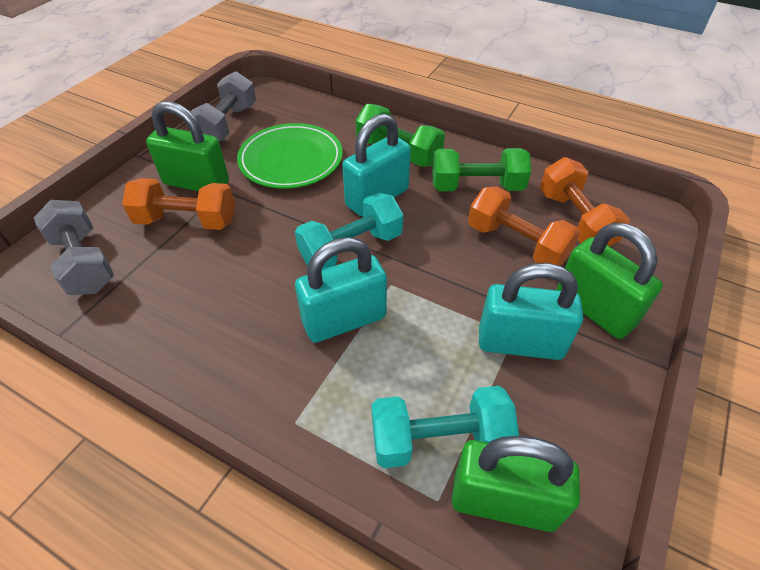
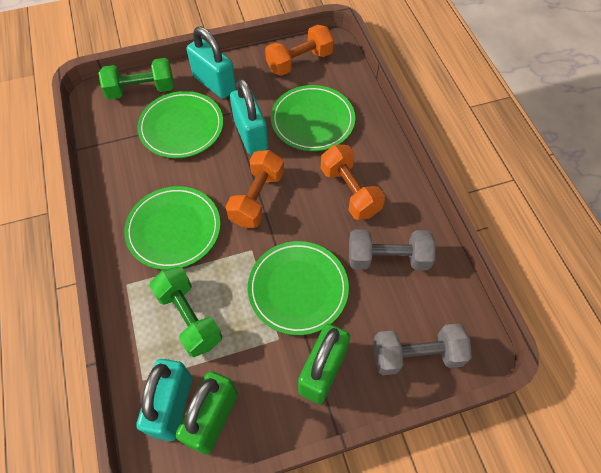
green padlock: 3 -> 2
green plate: 1 -> 4
turquoise dumbbell: 2 -> 0

